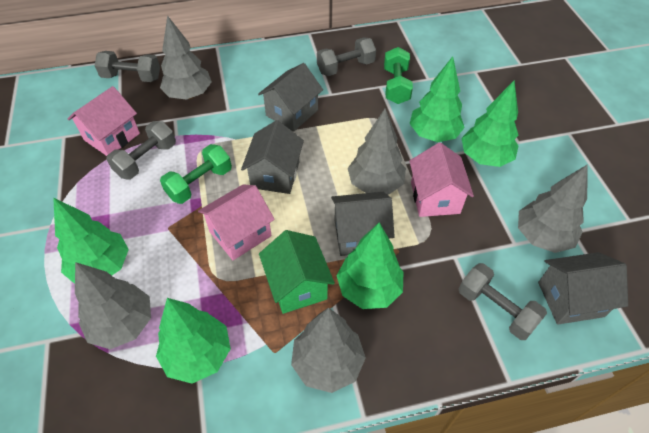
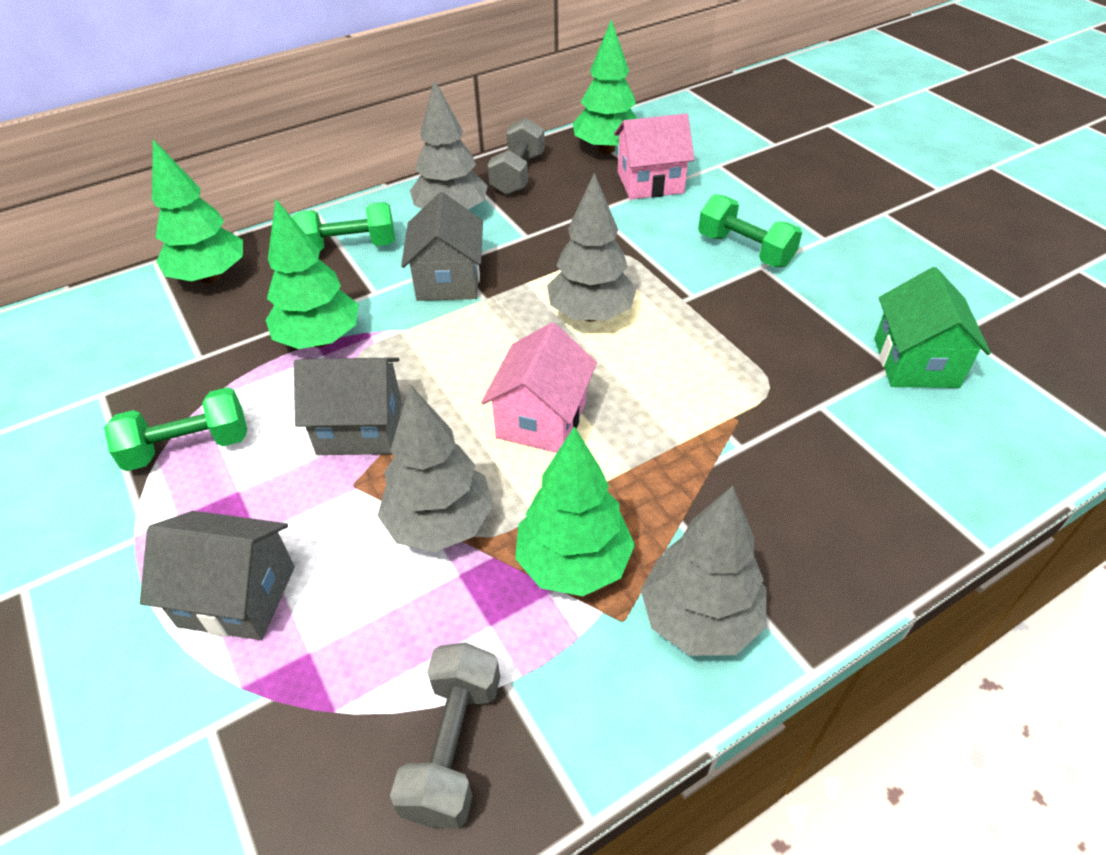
green dumbbell: 2 -> 3
green tree: 5 -> 4
grey dumbbell: 4 -> 2
grey house: 4 -> 3
grey tree: 5 -> 4
pink house: 3 -> 2

